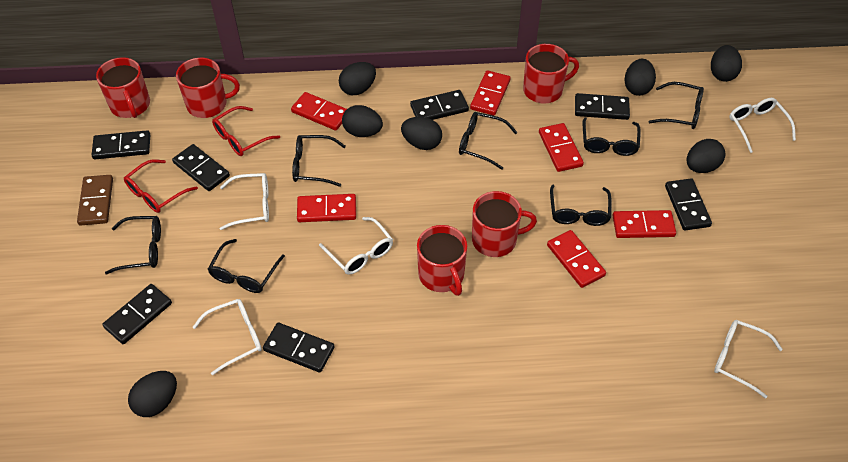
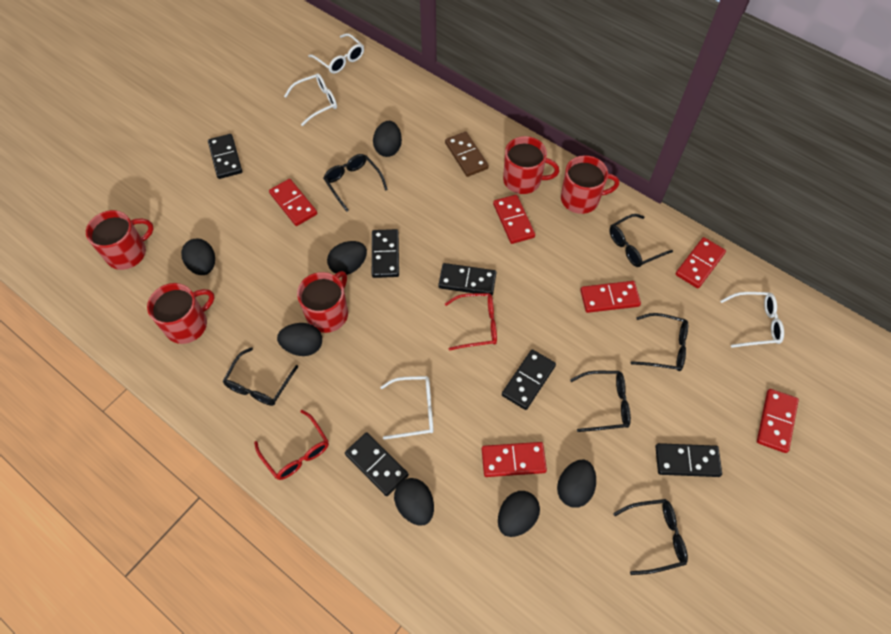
black domino: 7 -> 6
black glasses: 7 -> 6
white glasses: 5 -> 4

